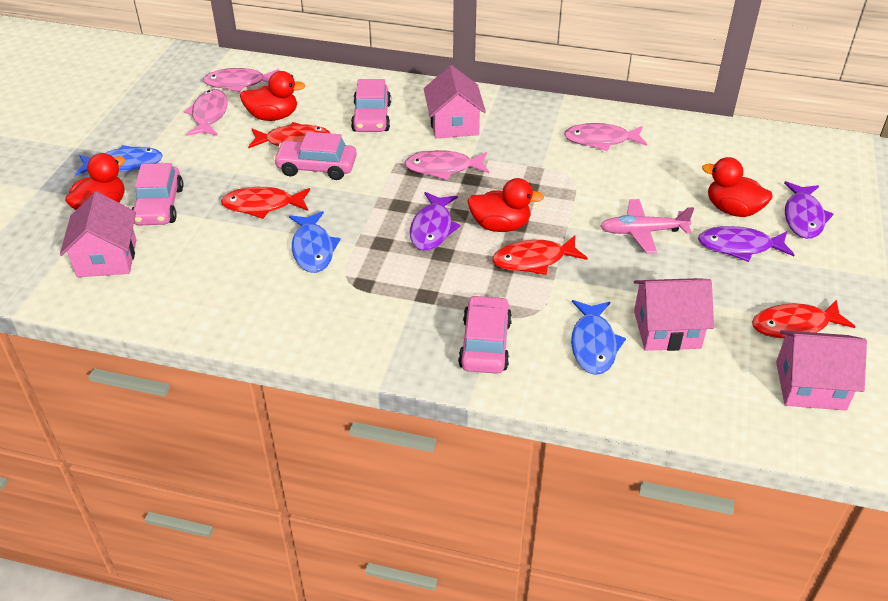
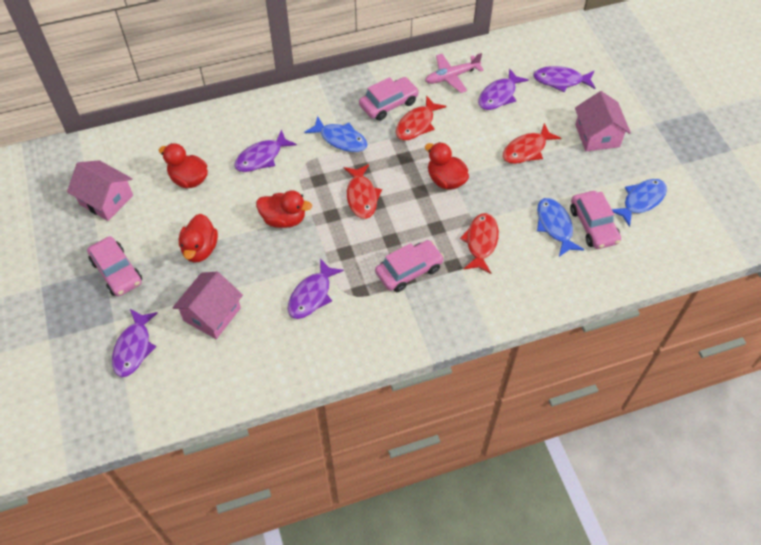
pink fish: 4 -> 0
pink house: 4 -> 3
purple fish: 3 -> 5

